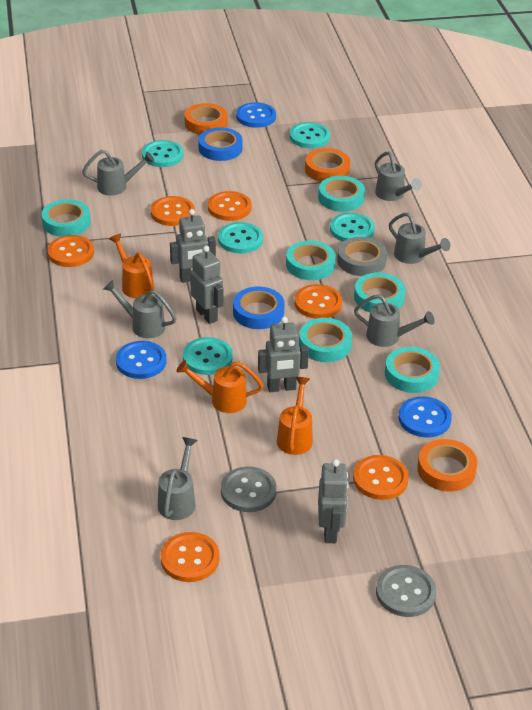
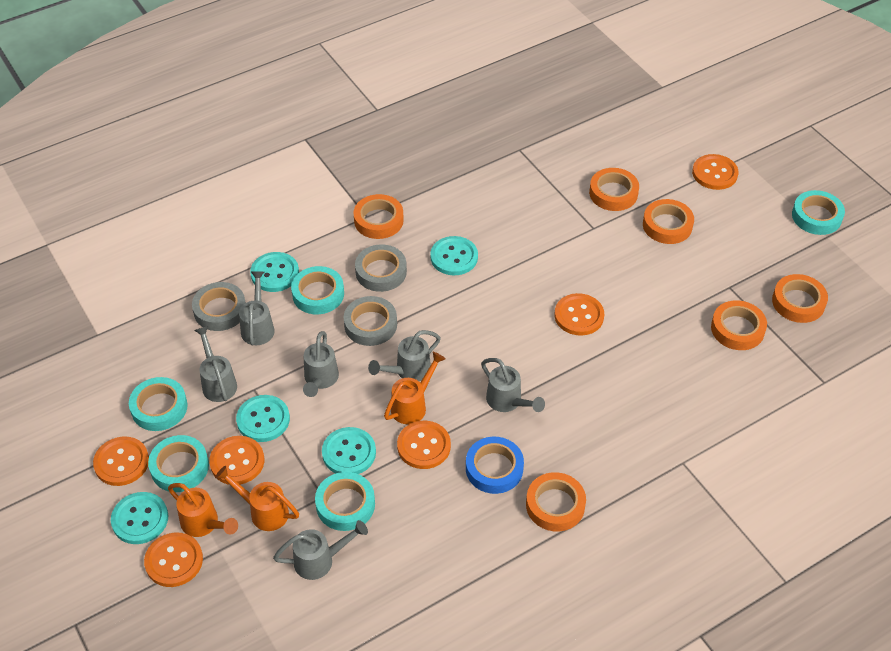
blue button: 3 -> 0
blue tape: 2 -> 1
grey button: 2 -> 0
grey robot: 4 -> 0
grey tape: 1 -> 3
orange tape: 3 -> 6
turquoise tape: 6 -> 5

